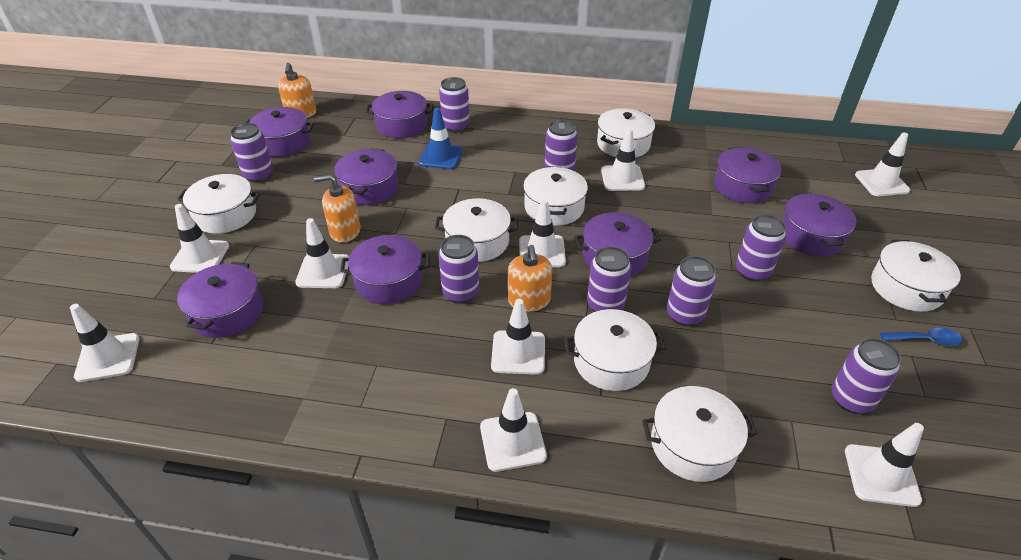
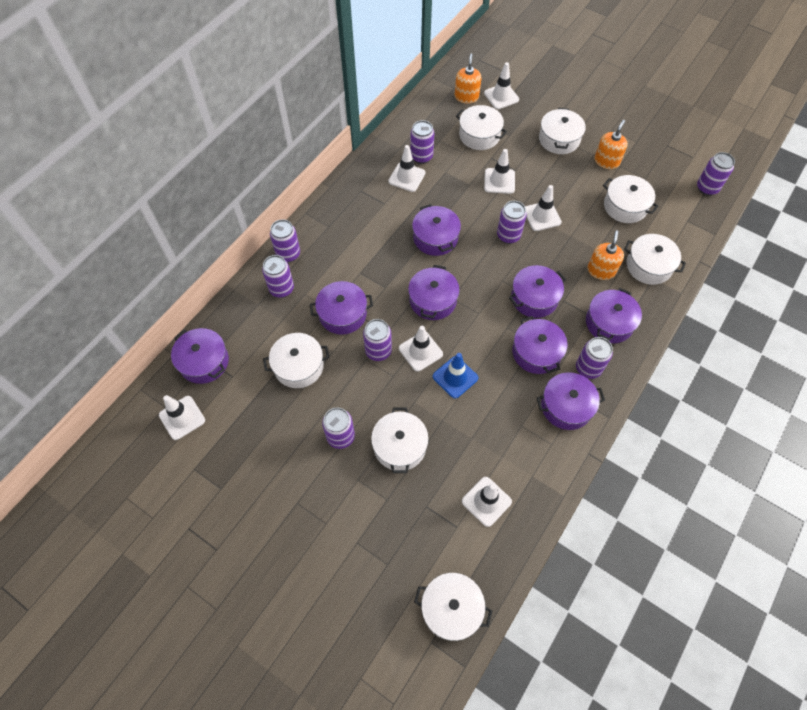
blue spoon: 1 -> 0
white traffic cone: 9 -> 7

